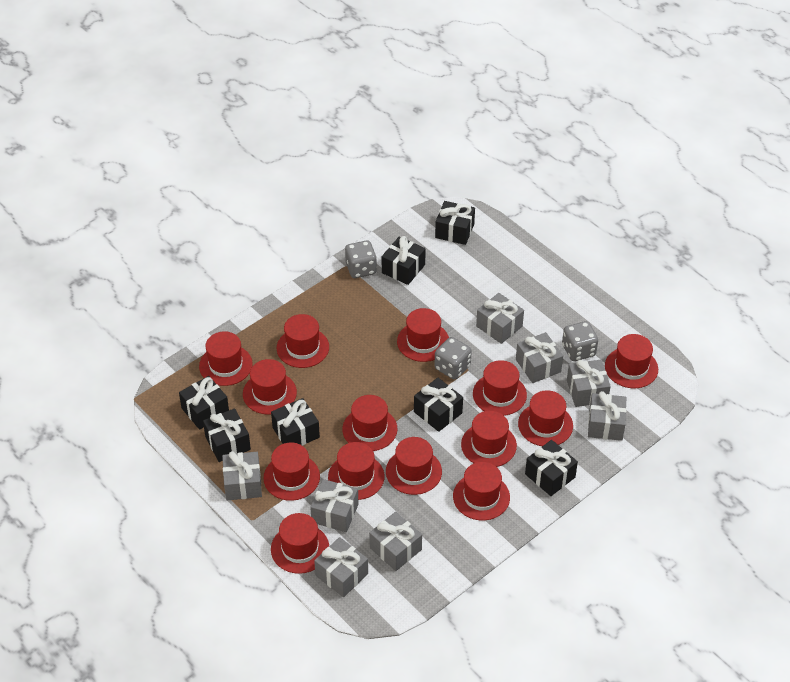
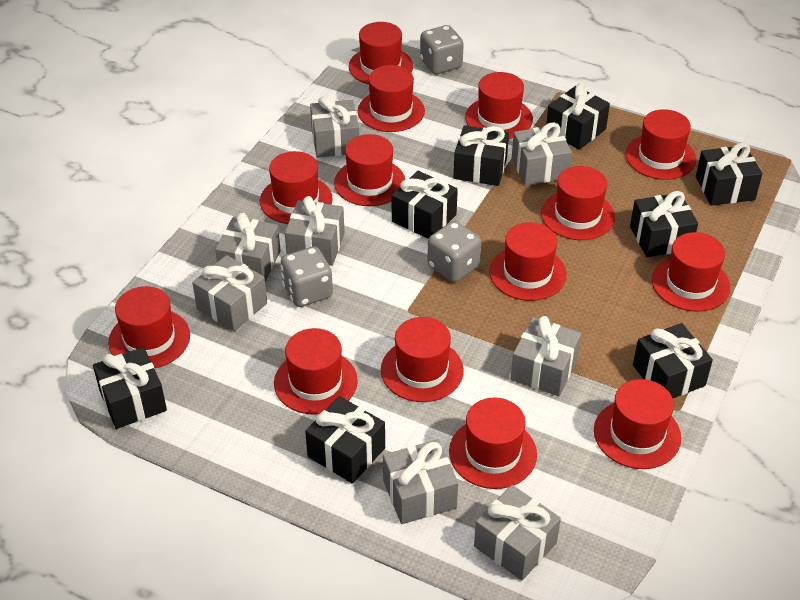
black gift: 7 -> 8

